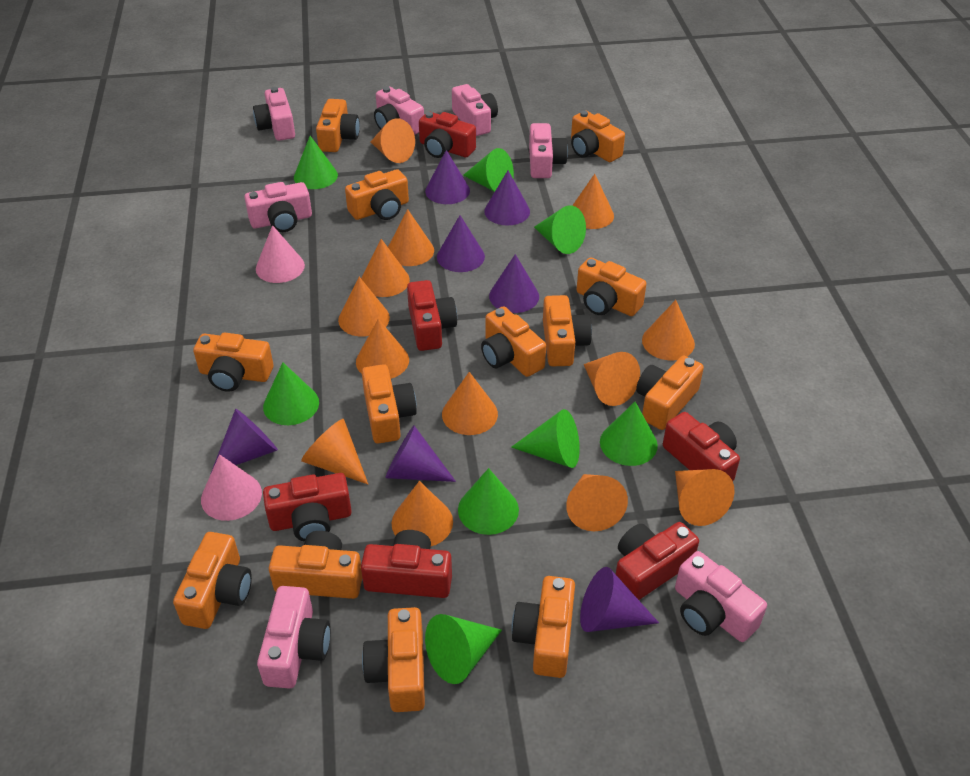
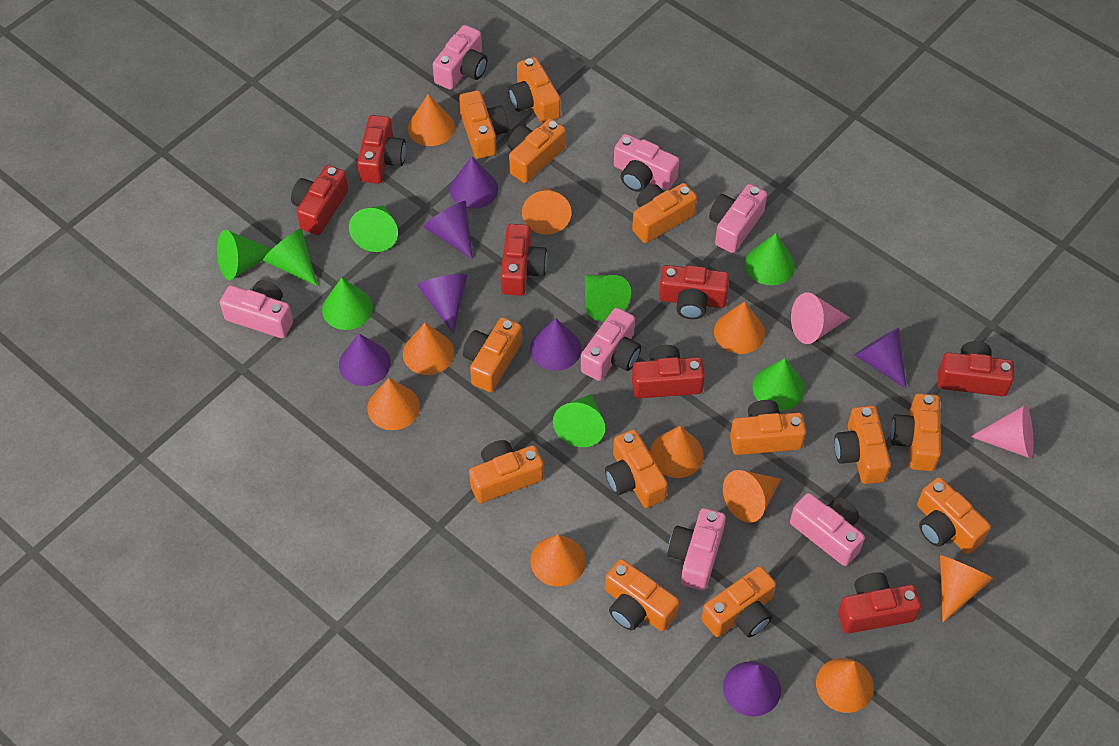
orange cone: 13 -> 10
red camera: 6 -> 7

